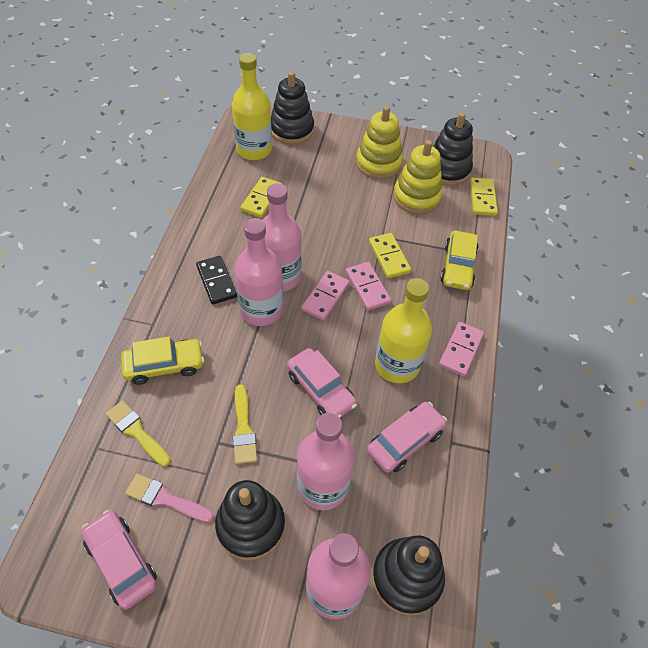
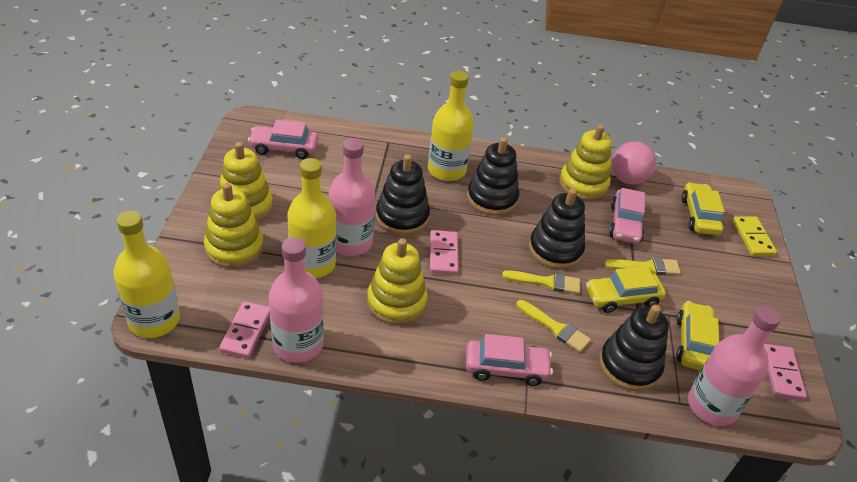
black domino: 1 -> 0
pink ball: 0 -> 1
pink bottle: 4 -> 3
pink brush: 1 -> 0
yellow bottle: 2 -> 3
yellow brush: 2 -> 3
yellow car: 2 -> 3
yellow domino: 3 -> 1
yellow stacking toy: 2 -> 4

